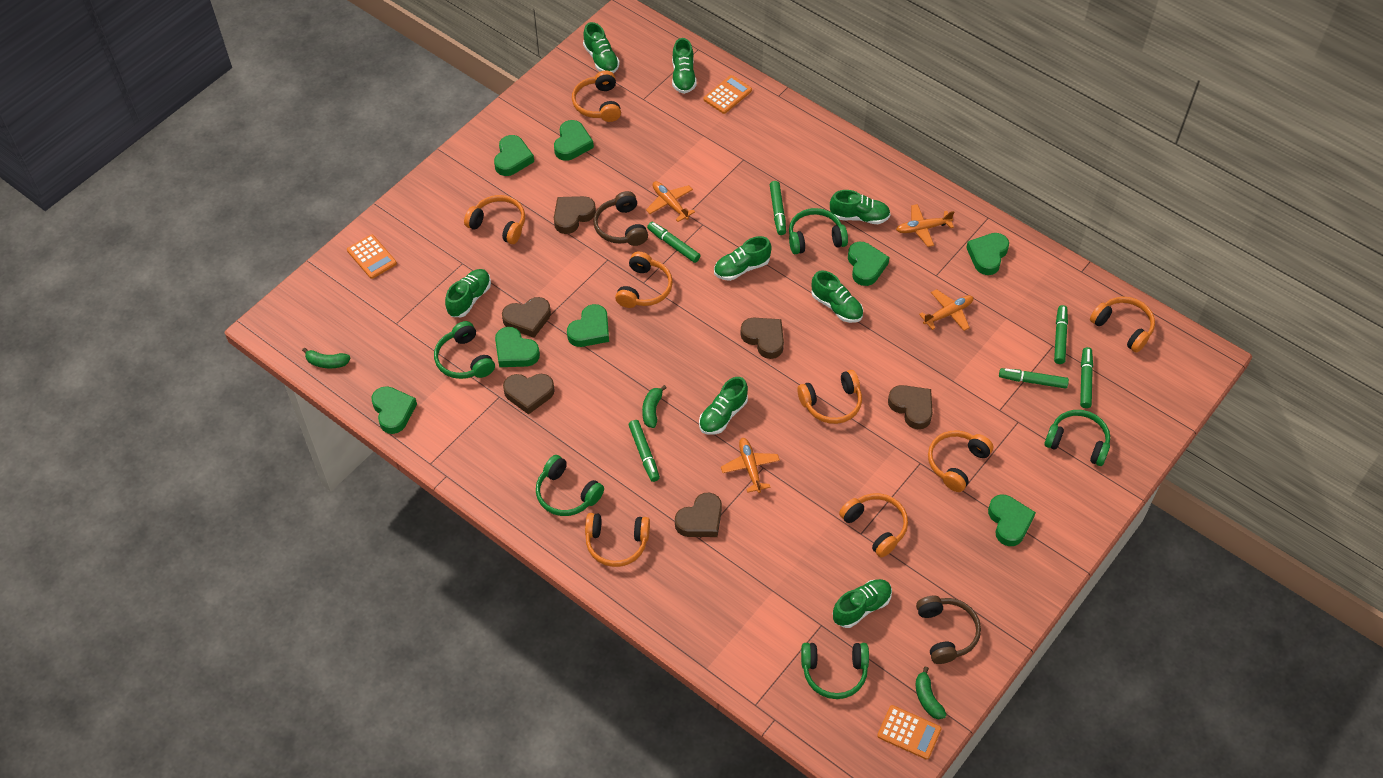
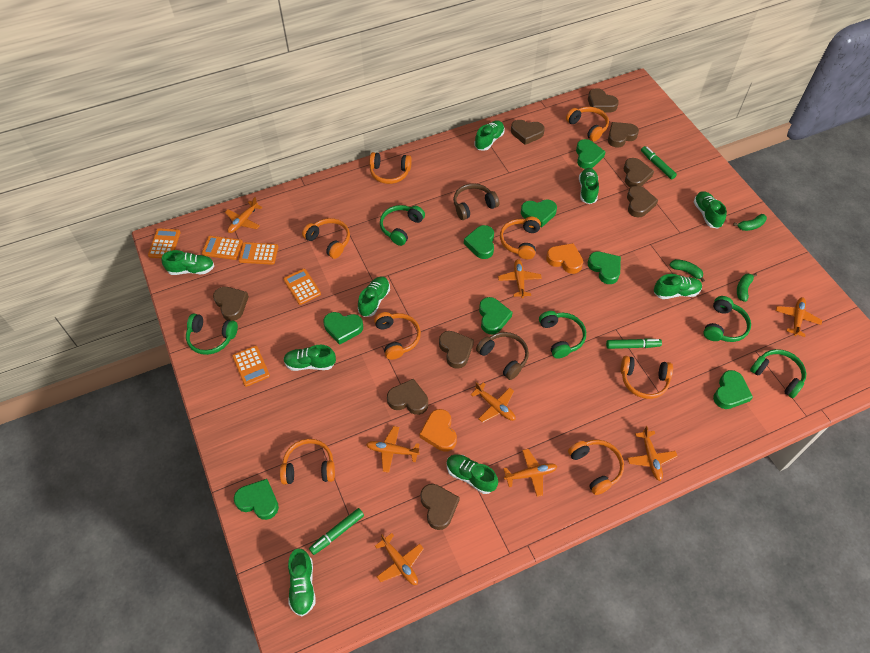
brown heart: 6 -> 9
green marker: 6 -> 3
green shoe: 8 -> 9
orange calculator: 3 -> 5
orange heart: 0 -> 2
orange plane: 4 -> 8

